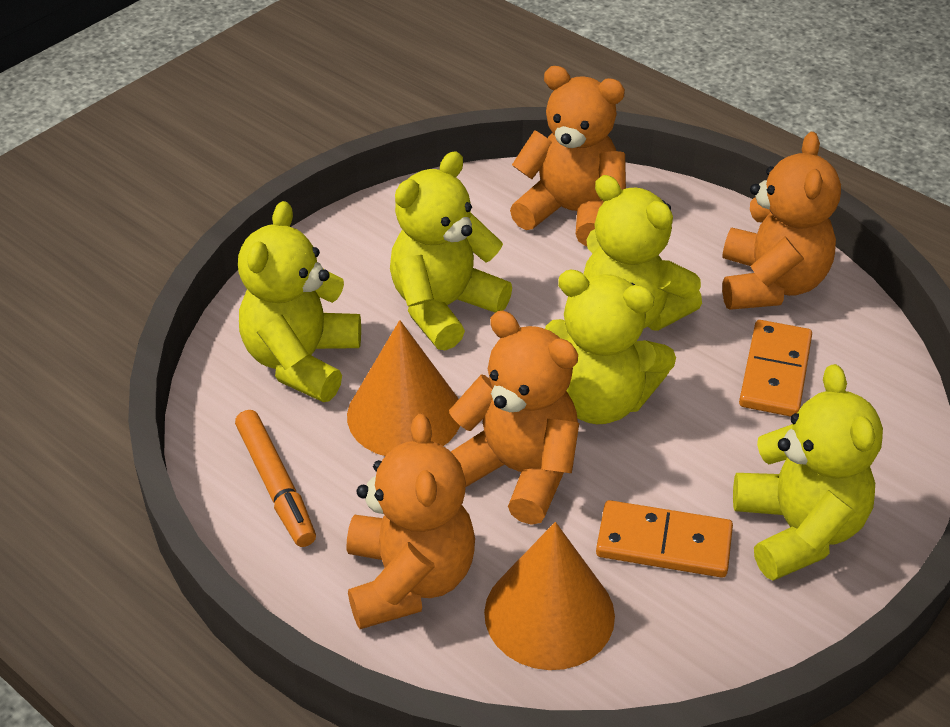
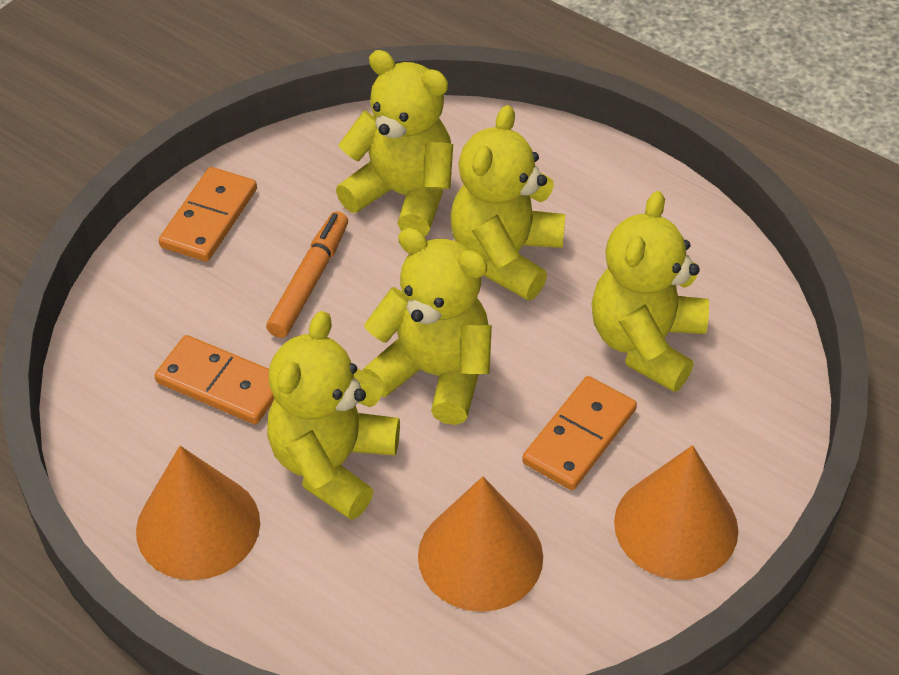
orange cone: 2 -> 3
orange domino: 2 -> 3
orange teddy bear: 4 -> 0

